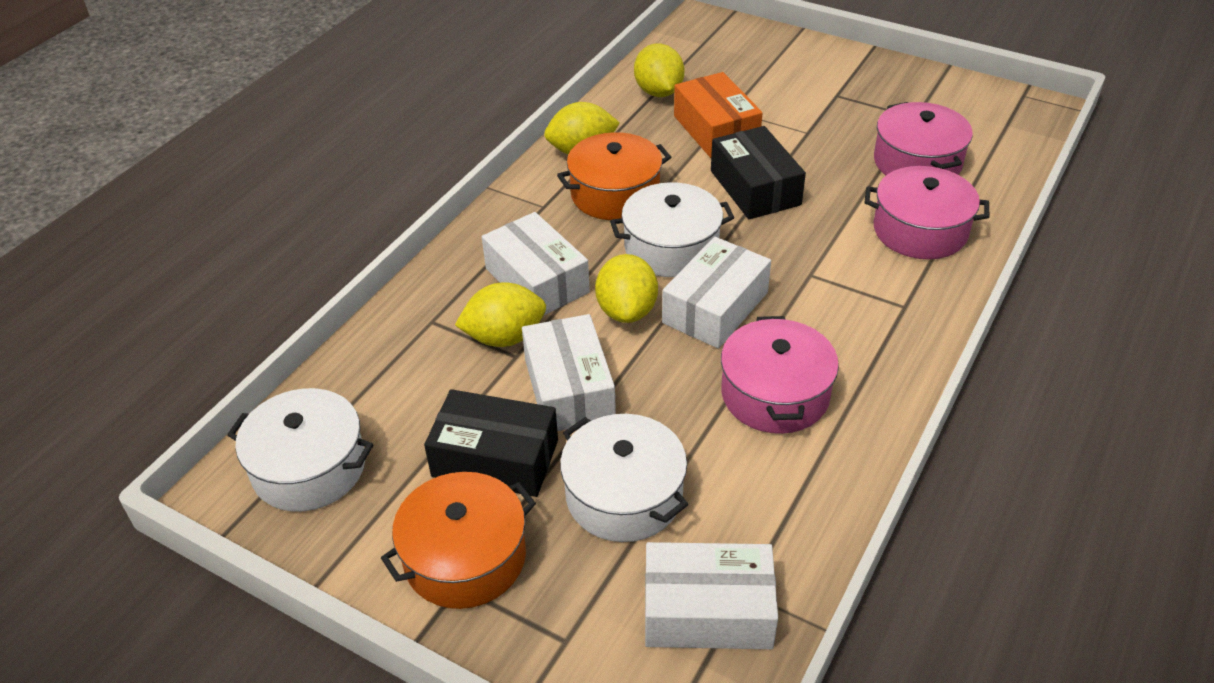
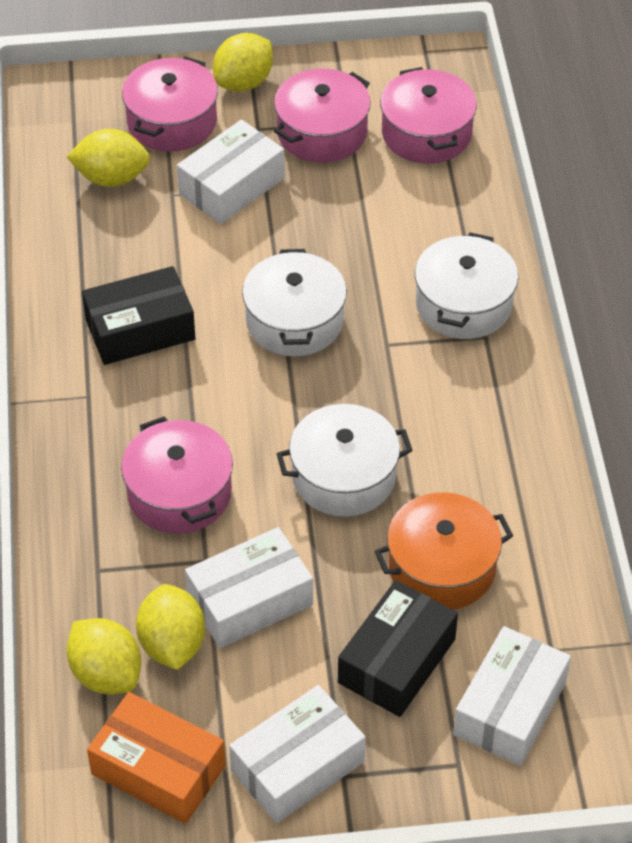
orange pot: 2 -> 1
pink pot: 3 -> 4

